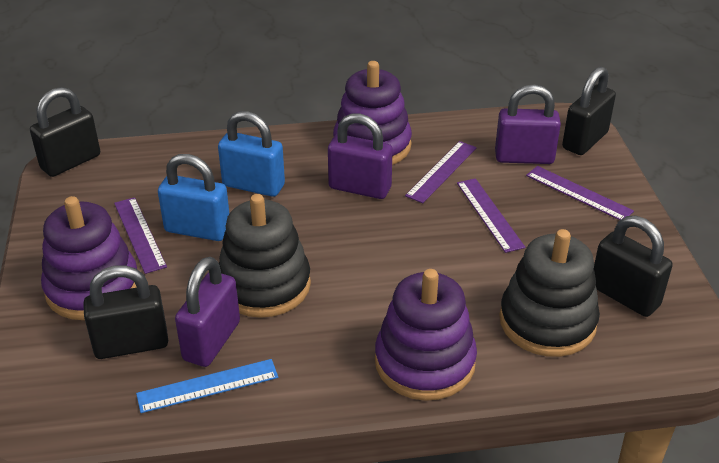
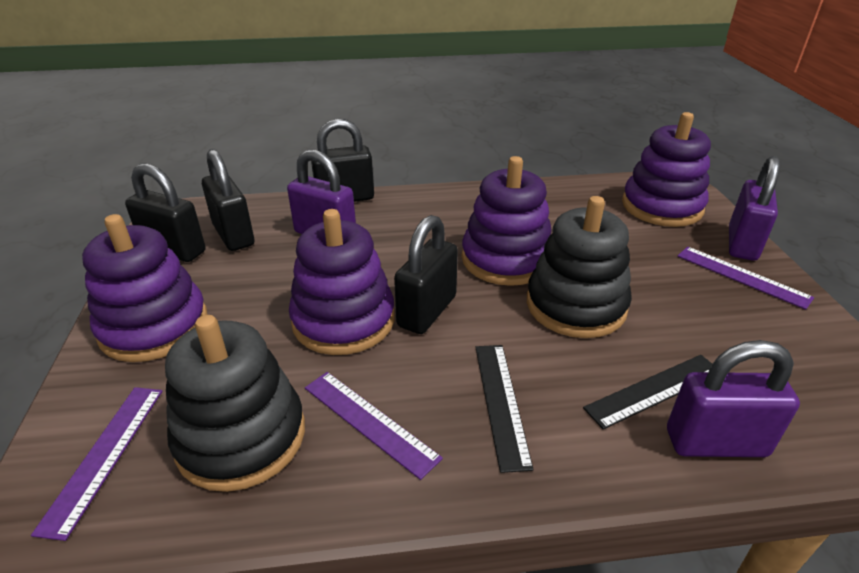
black ruler: 0 -> 2
blue padlock: 2 -> 0
blue ruler: 1 -> 0
purple ruler: 4 -> 3
purple stacking toy: 3 -> 4

